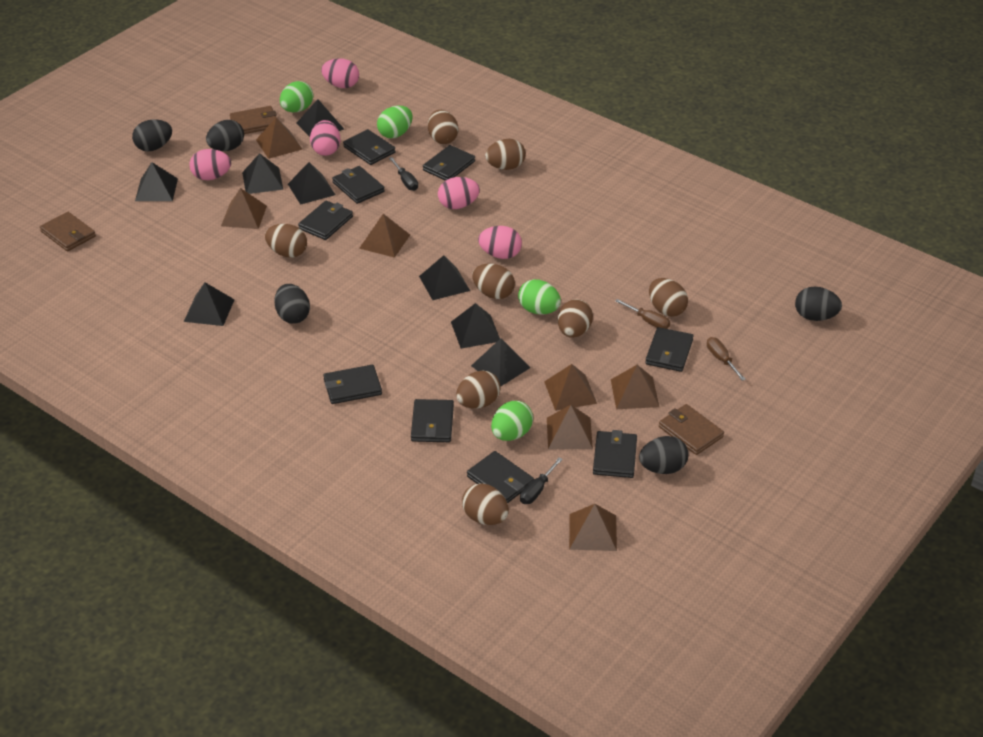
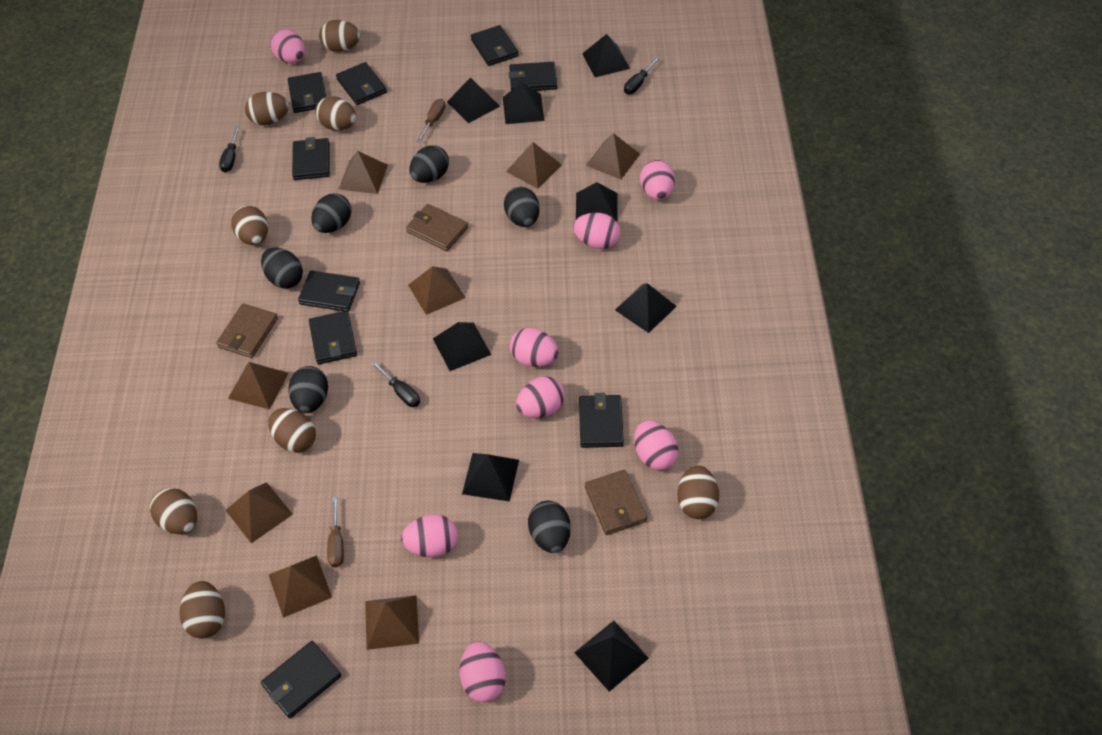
black egg: 5 -> 6
black screwdriver: 2 -> 3
brown pyramid: 7 -> 8
green egg: 4 -> 0
pink egg: 5 -> 8

